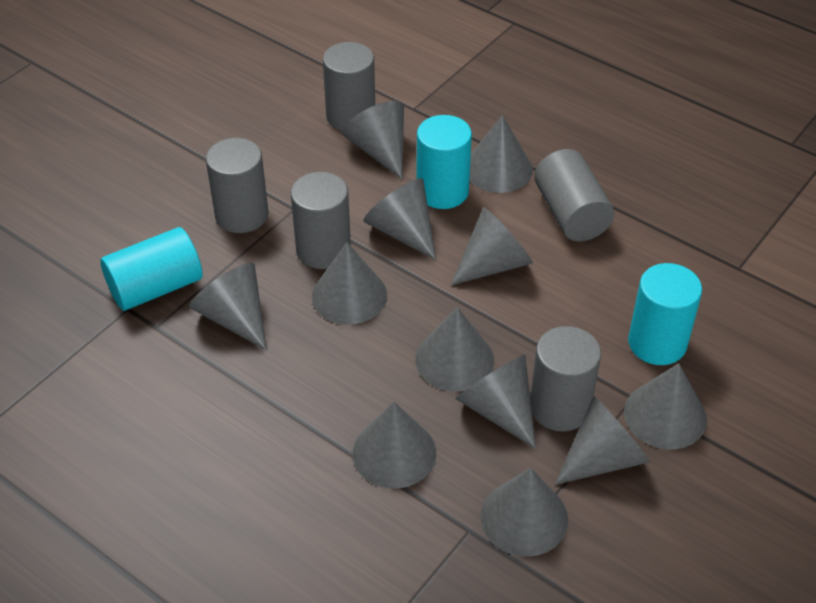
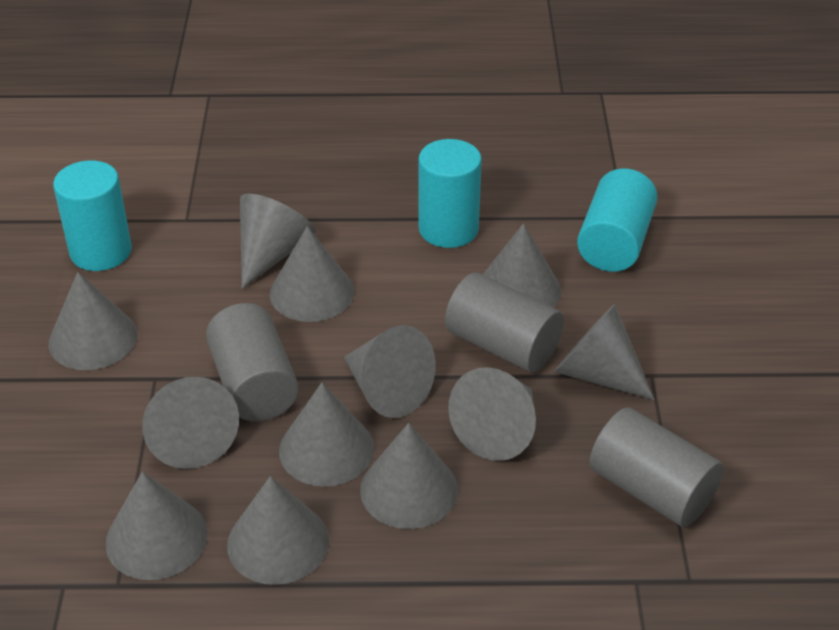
grey cylinder: 5 -> 3

